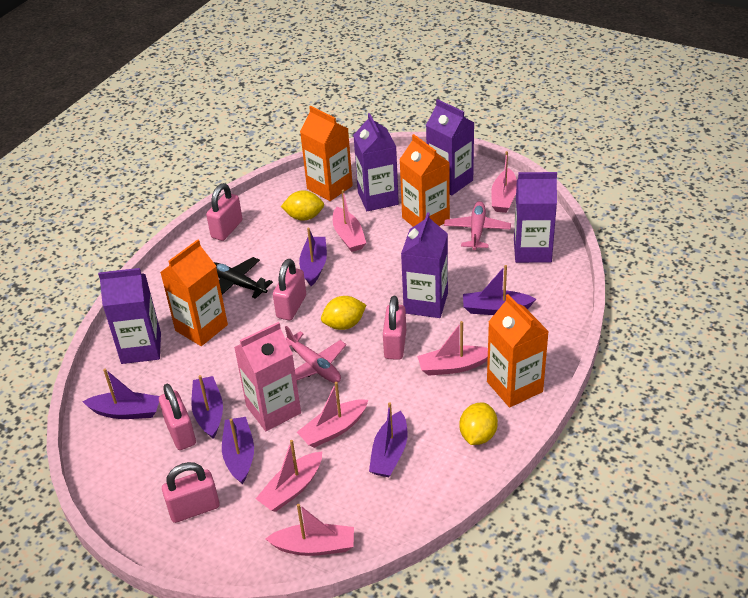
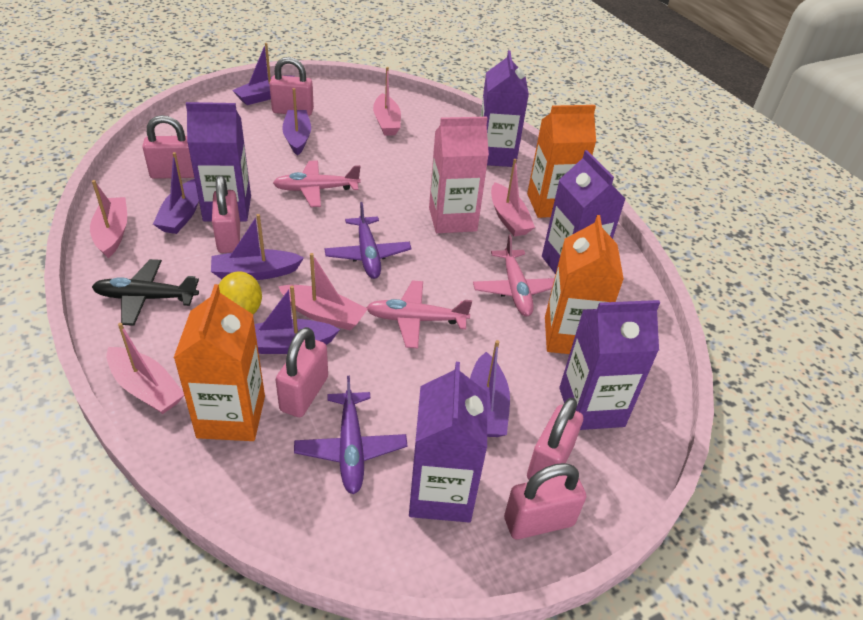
orange carton: 4 -> 3
pink boat: 6 -> 5
pink padlock: 5 -> 6
pink plane: 2 -> 3
purple plane: 0 -> 2
yellow lemon: 3 -> 1

